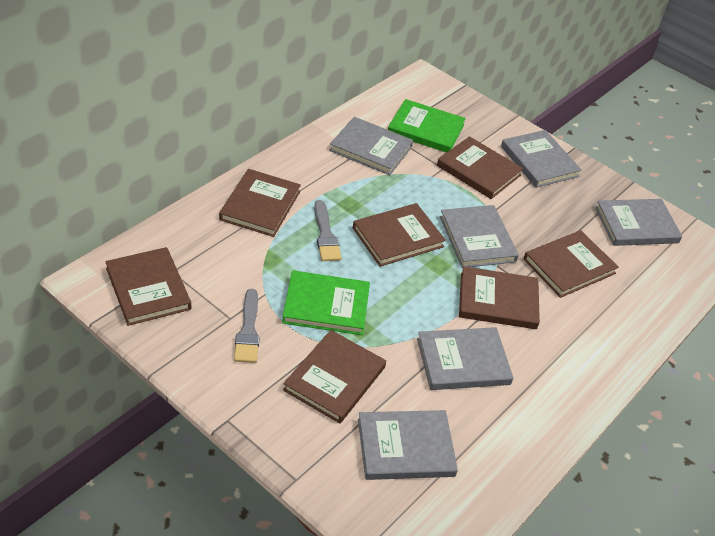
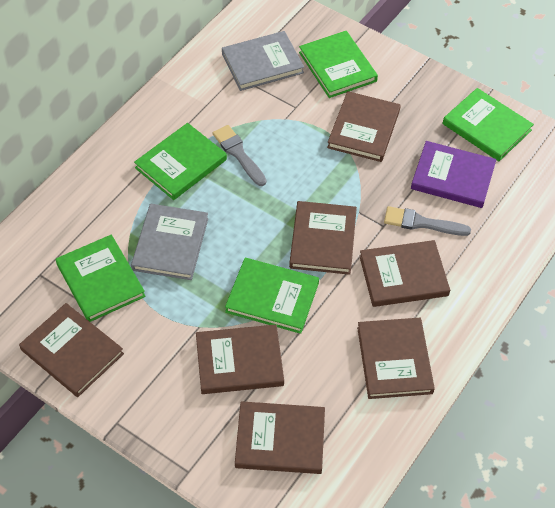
green book: 2 -> 5
grey book: 6 -> 2
purple book: 0 -> 1

